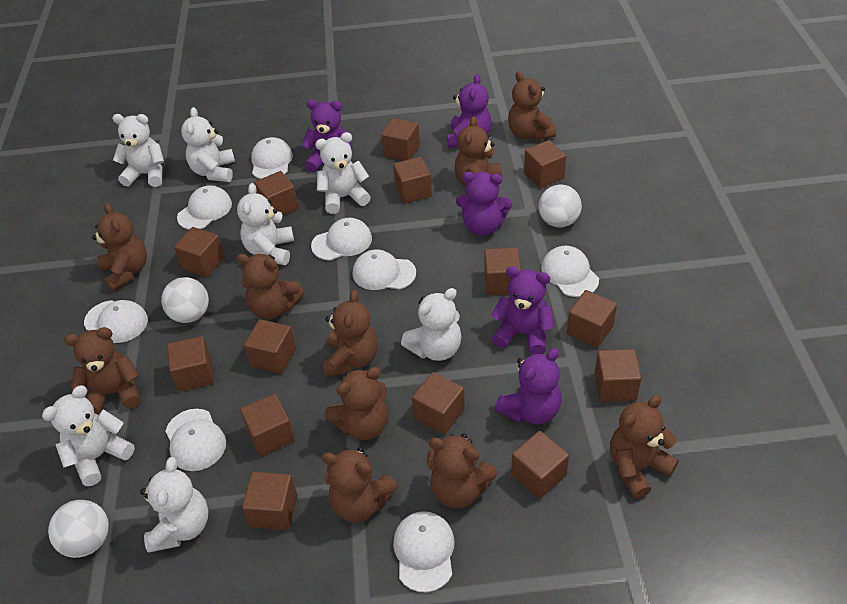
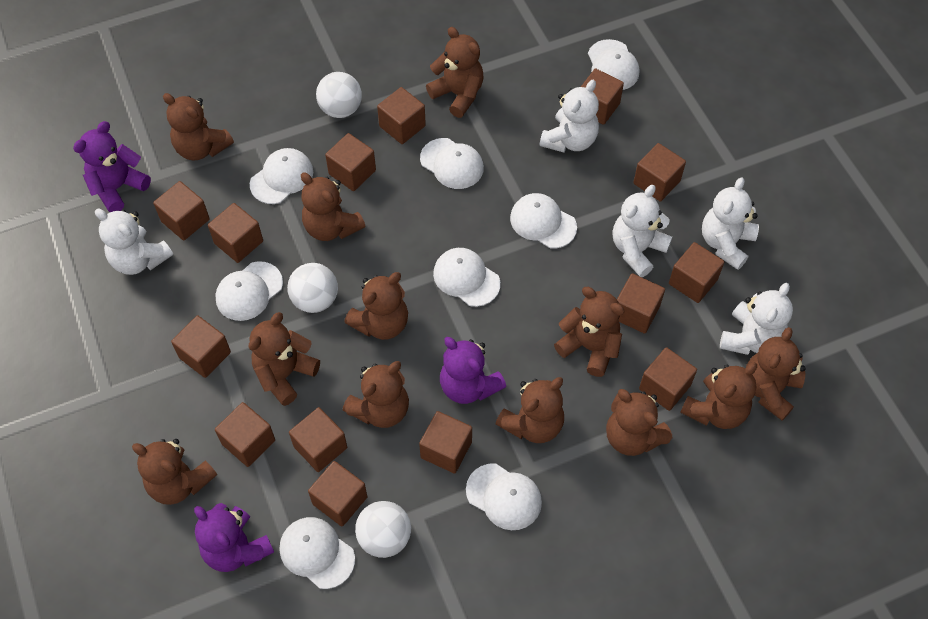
brown teddy bear: 10 -> 12
purple teddy bear: 5 -> 3
white teddy bear: 7 -> 5

